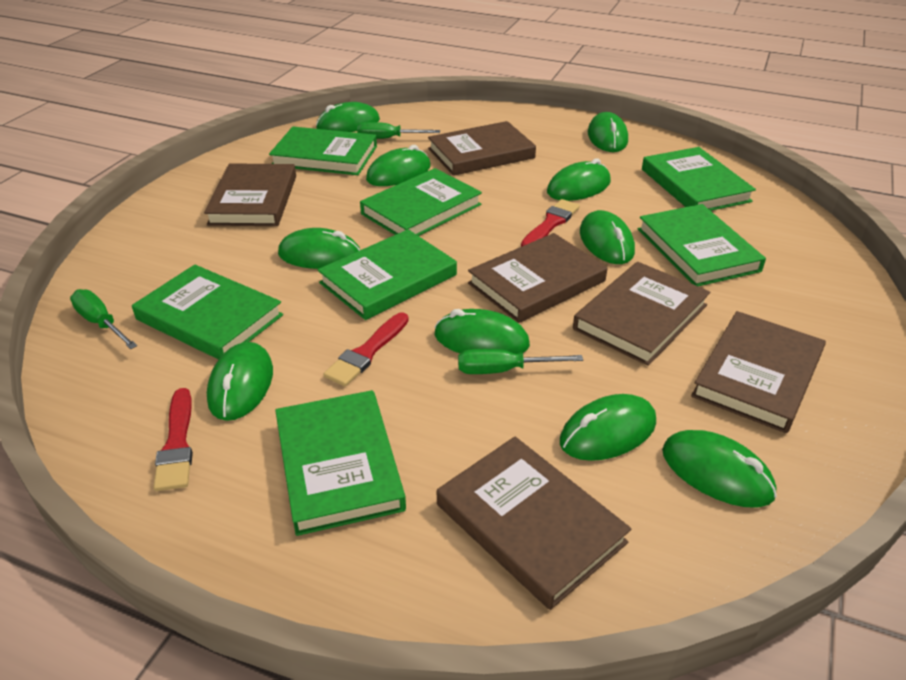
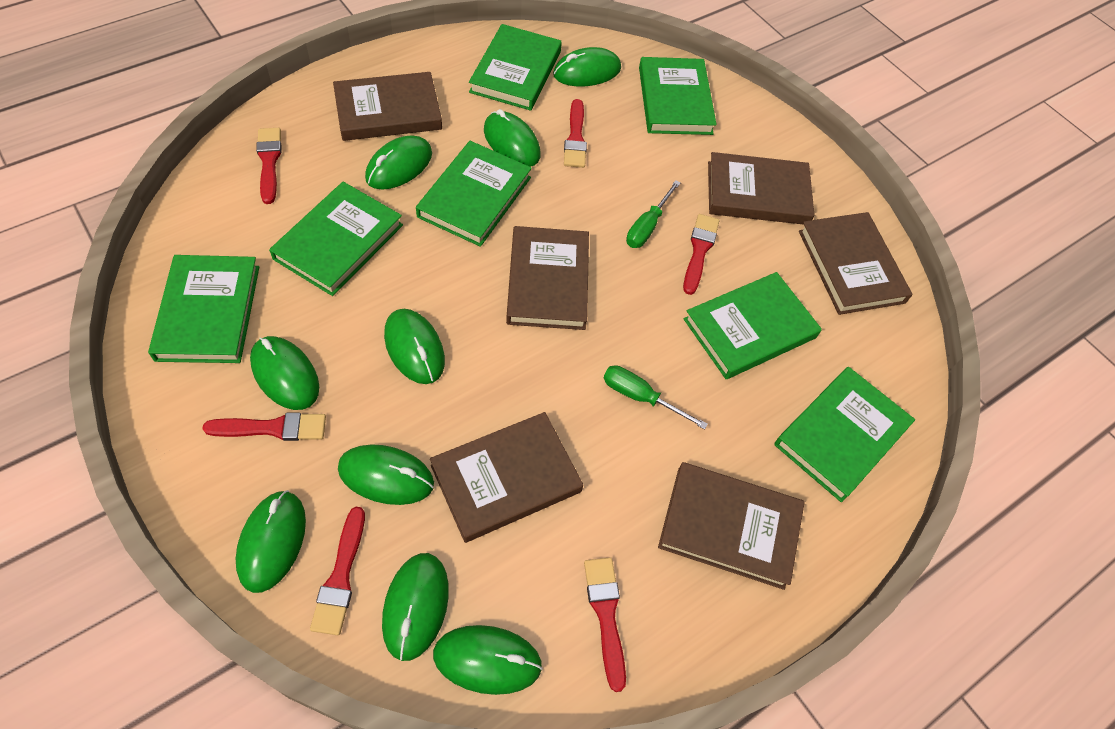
green mouse: 10 -> 9
green screwdriver: 3 -> 2
red brush: 3 -> 6

